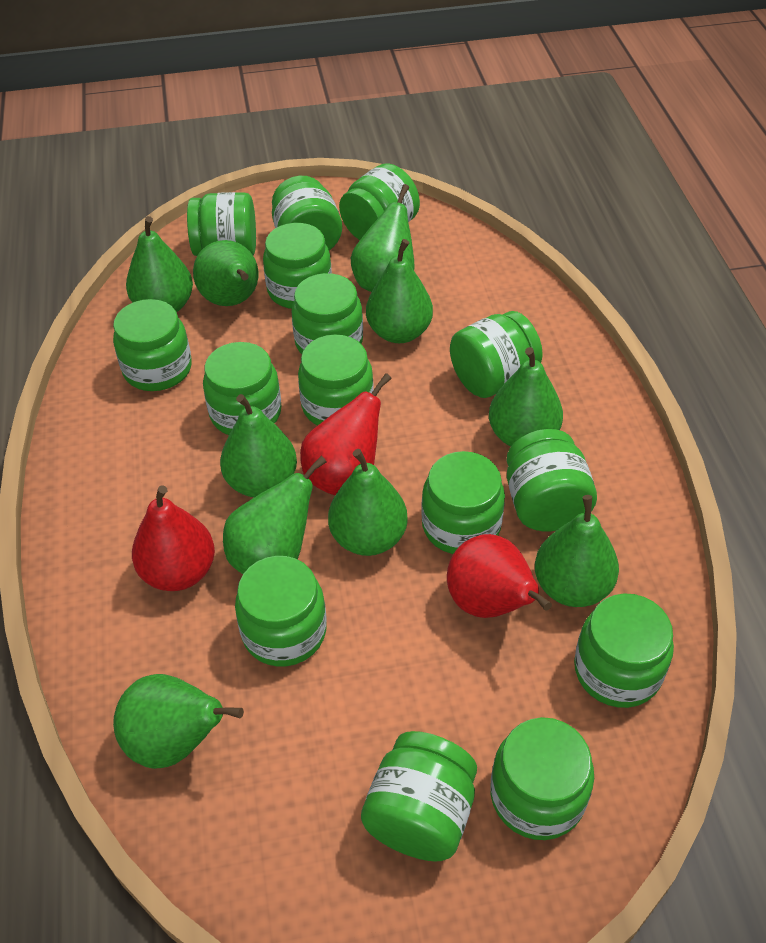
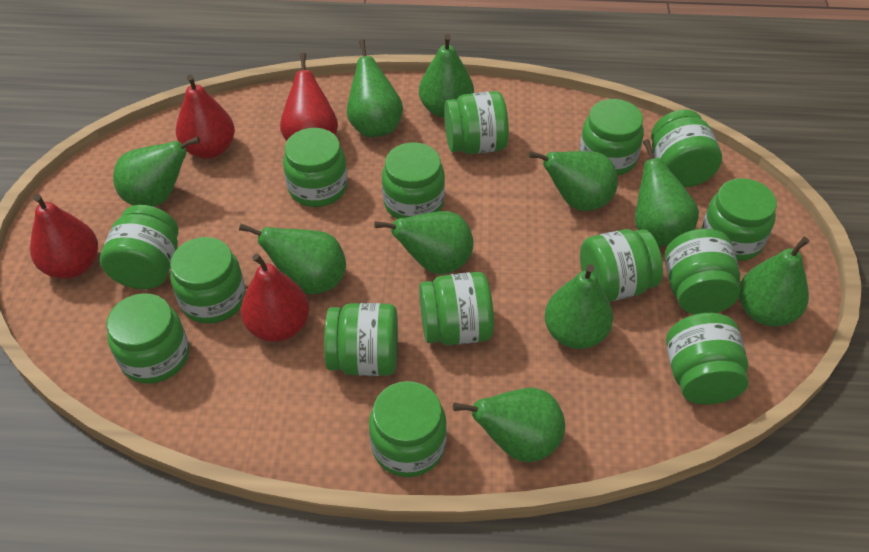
red pear: 3 -> 4

